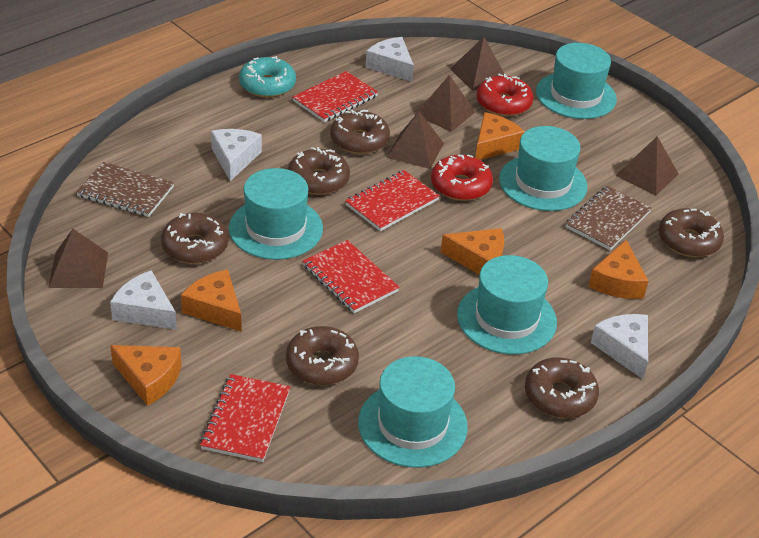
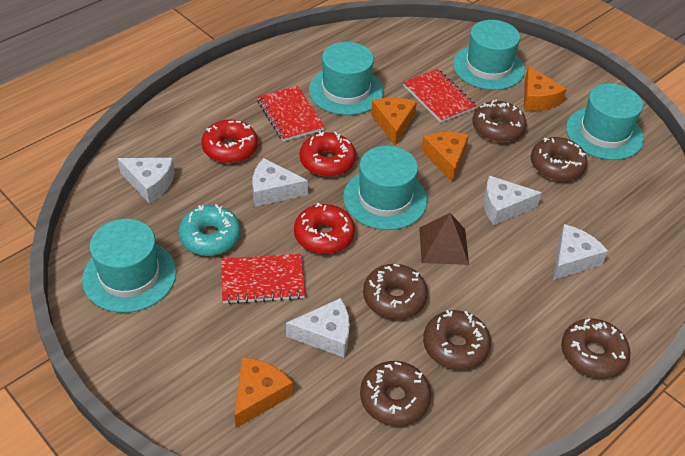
brown notebook: 2 -> 0
brown pyramid: 5 -> 1
orange cheese: 5 -> 4
red donut: 2 -> 3
red notebook: 4 -> 3
white cheese: 4 -> 5

